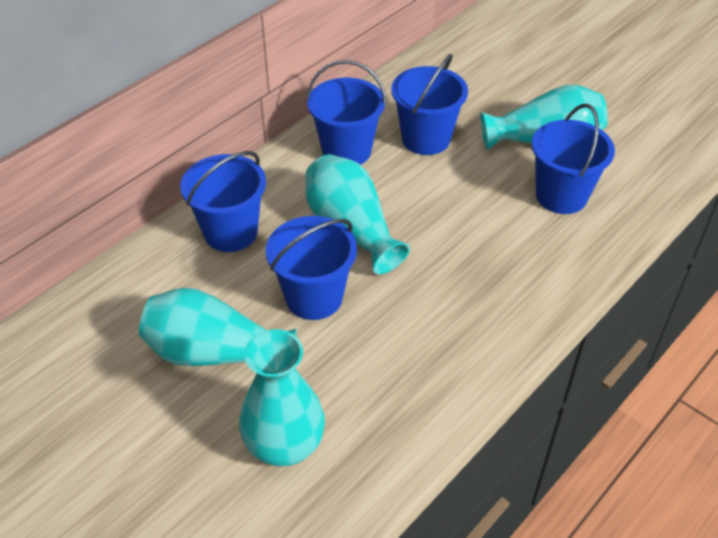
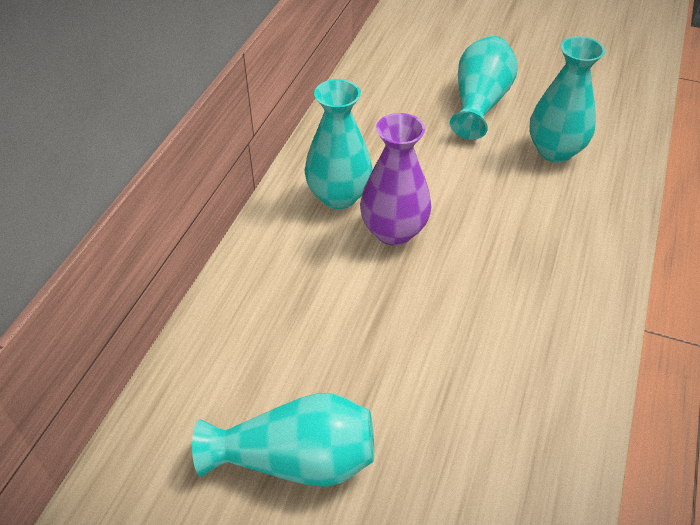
blue bucket: 5 -> 0
purple vase: 0 -> 1

